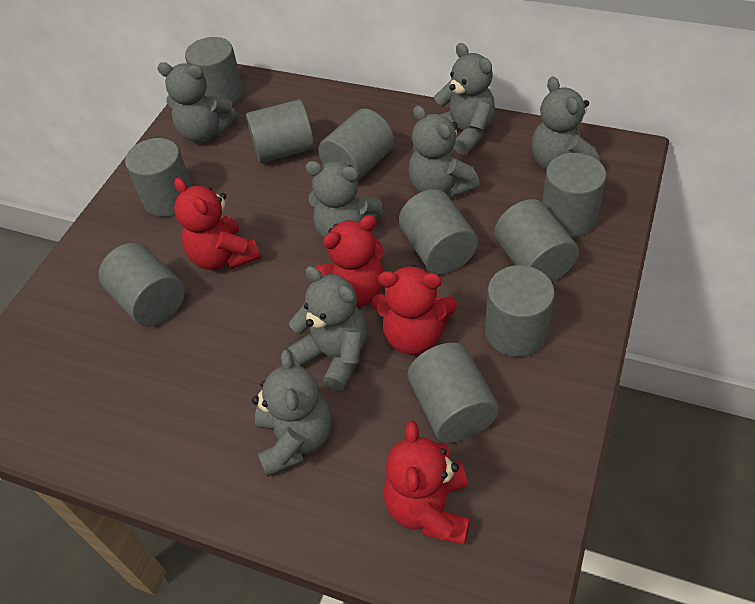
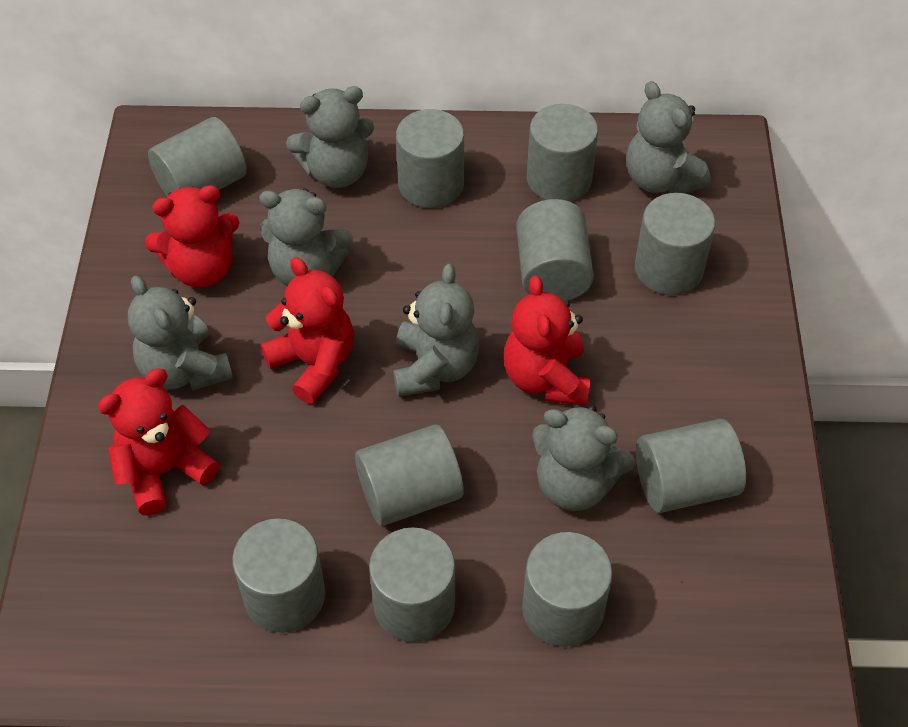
grey teddy bear: 7 -> 6

